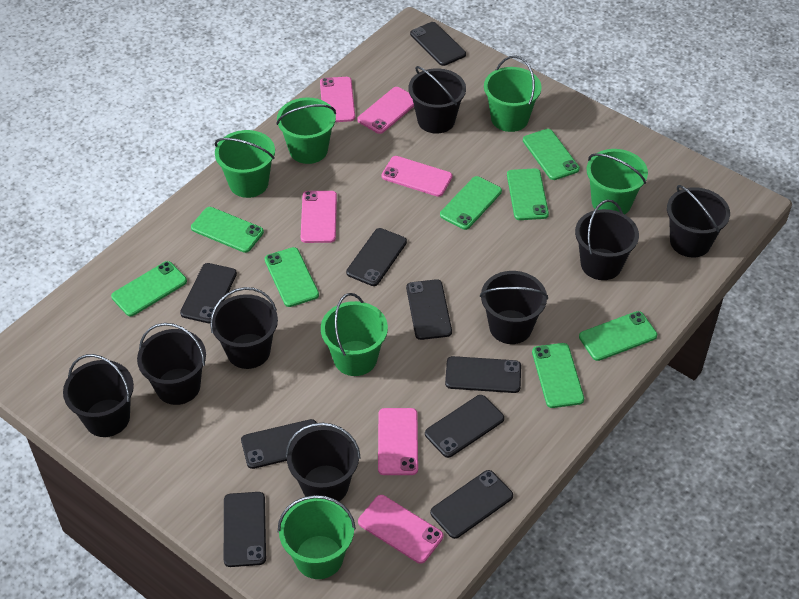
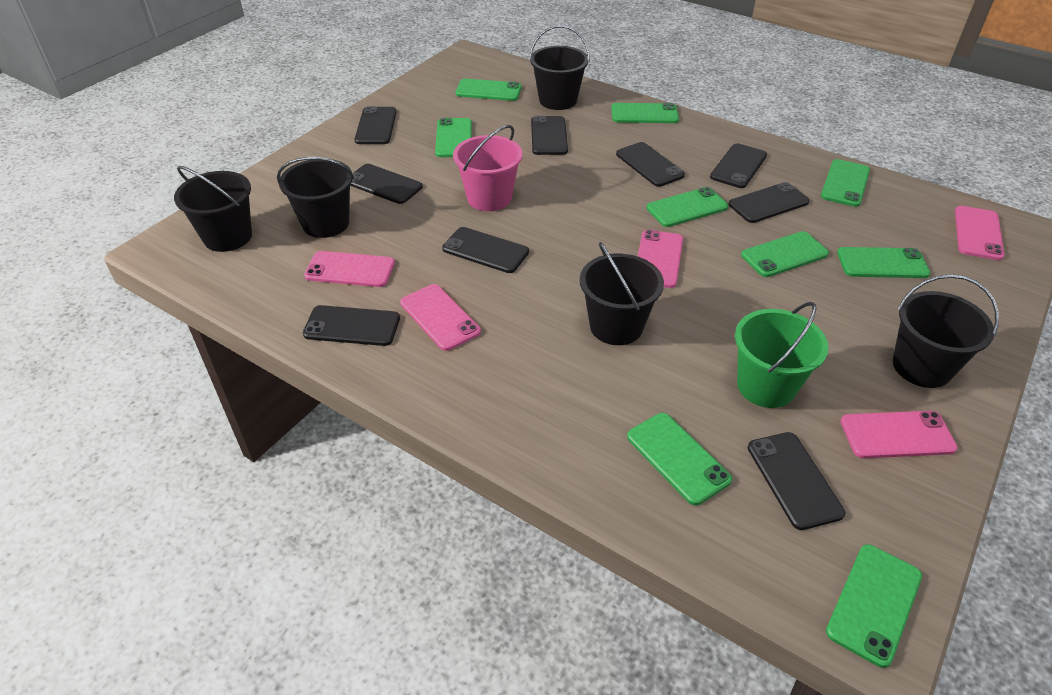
black bucket: 8 -> 5
green bucket: 6 -> 1
green phone: 8 -> 9
pink bucket: 0 -> 1
pink phone: 6 -> 5

